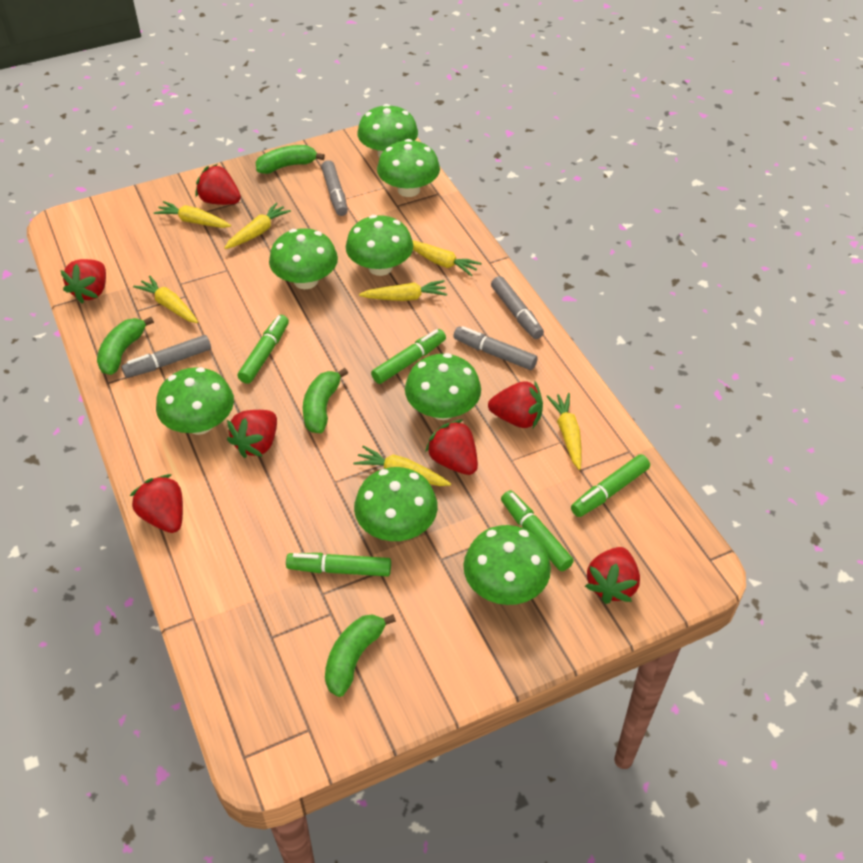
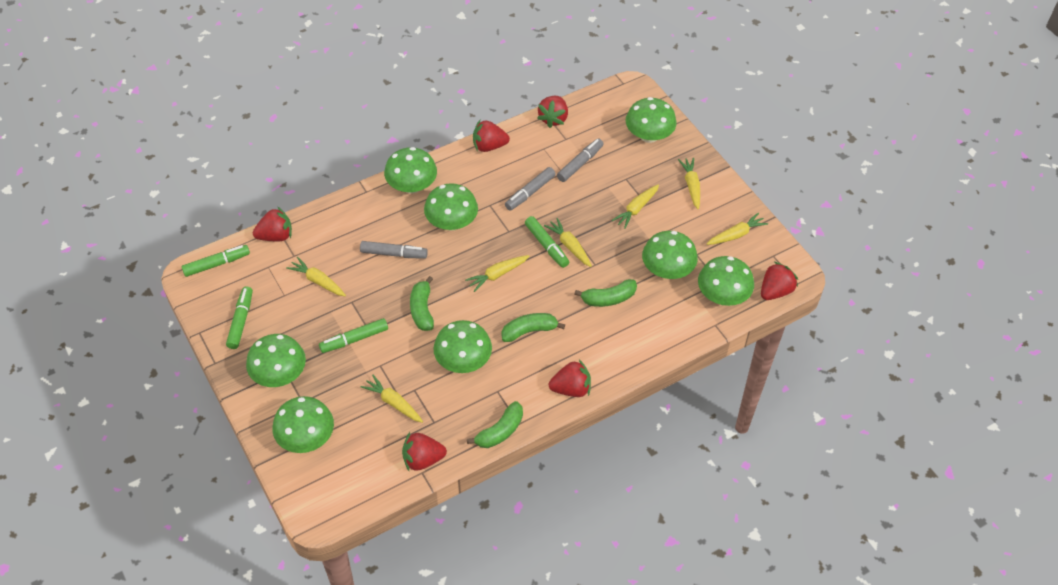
green marker: 5 -> 4
grey marker: 4 -> 3
red strawberry: 7 -> 6

